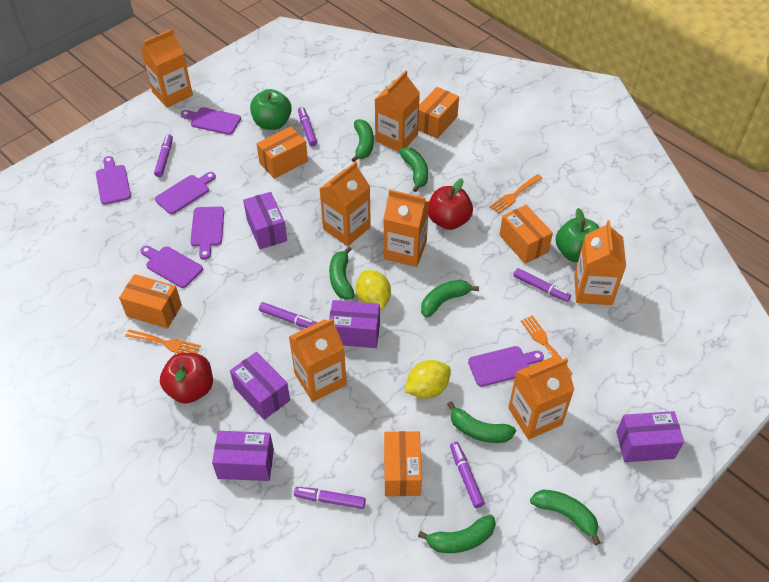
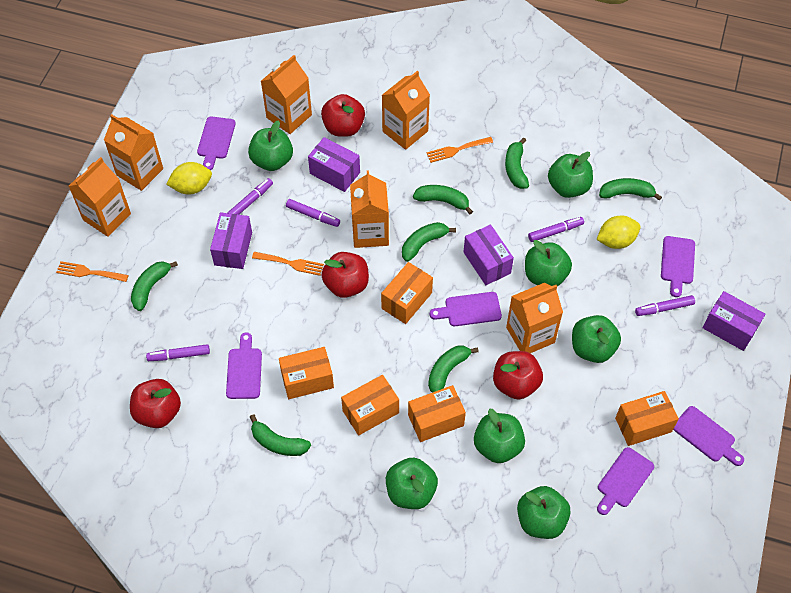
green apple: 2 -> 7
orange carton: 7 -> 6
purple box: 5 -> 4
purple marker: 6 -> 5
red apple: 2 -> 4

